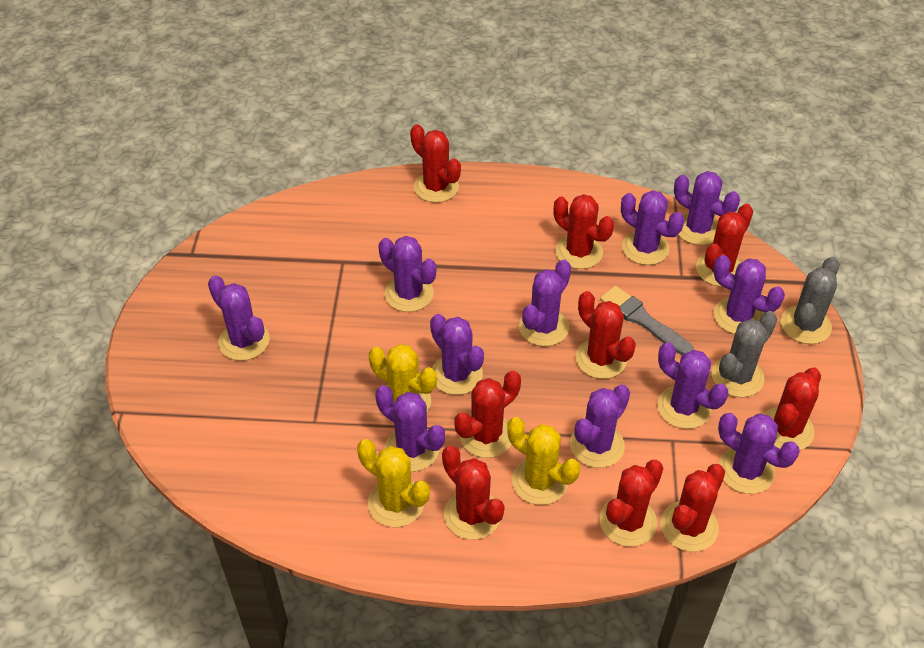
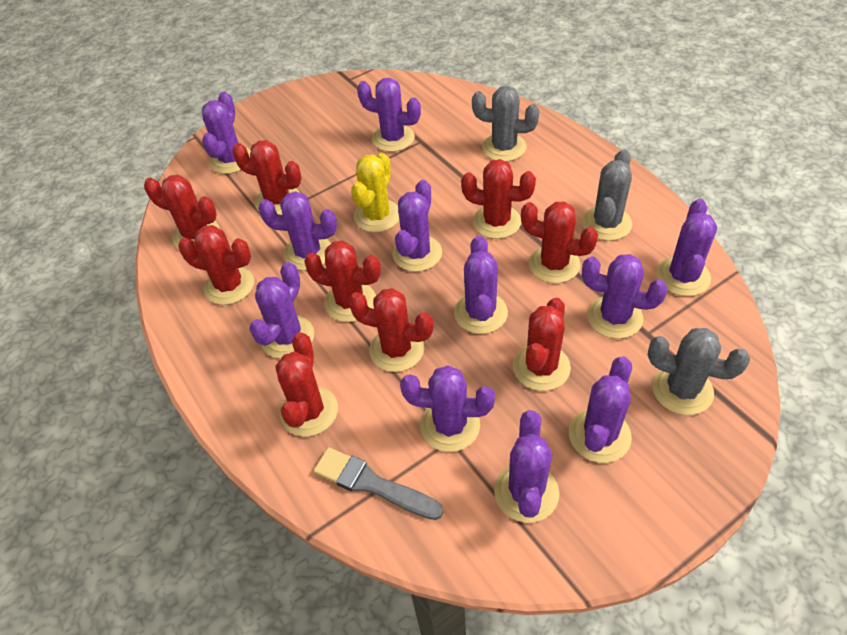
grey cactus: 2 -> 3
yellow cactus: 3 -> 1

